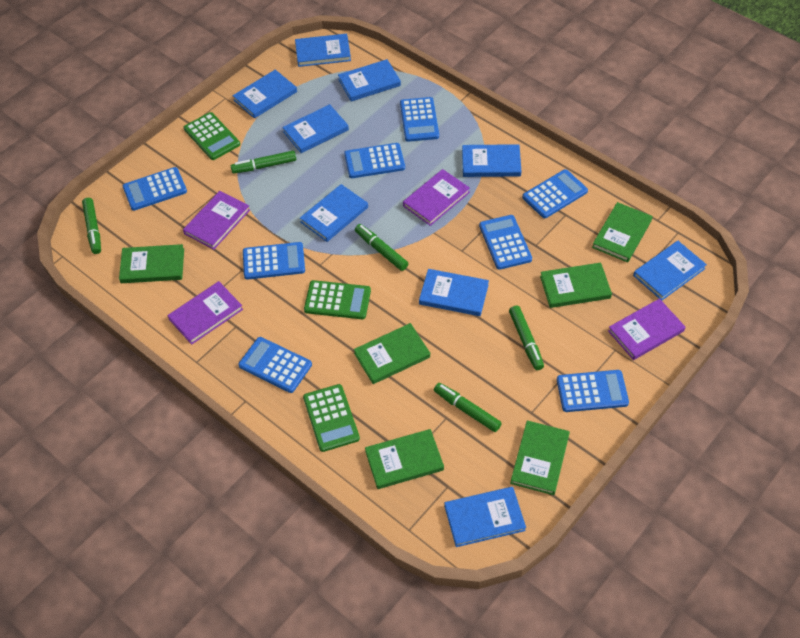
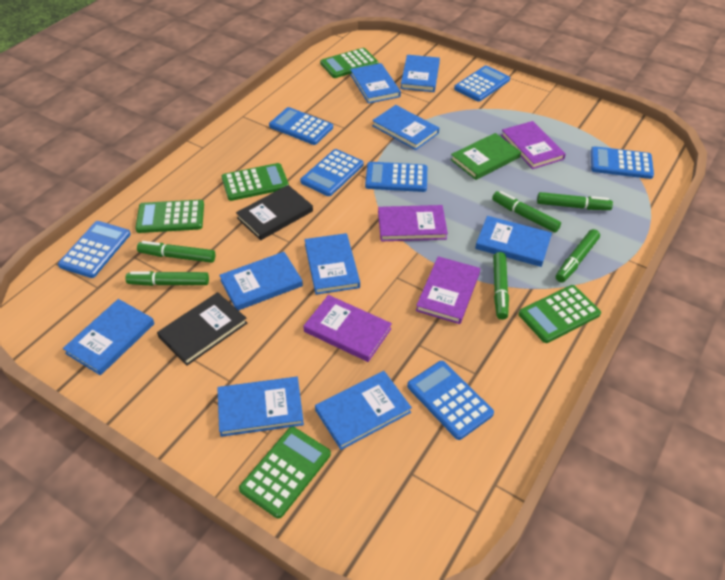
black book: 0 -> 2
blue calculator: 8 -> 7
green book: 6 -> 1
green calculator: 3 -> 5
green marker: 5 -> 6

